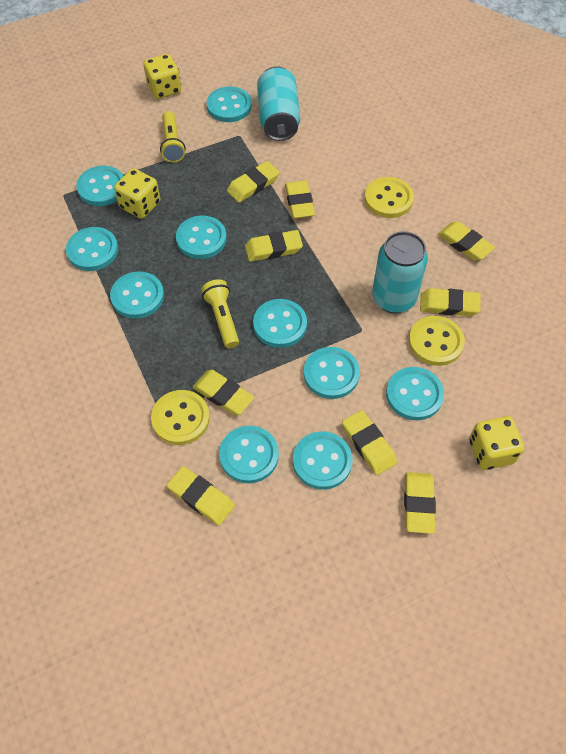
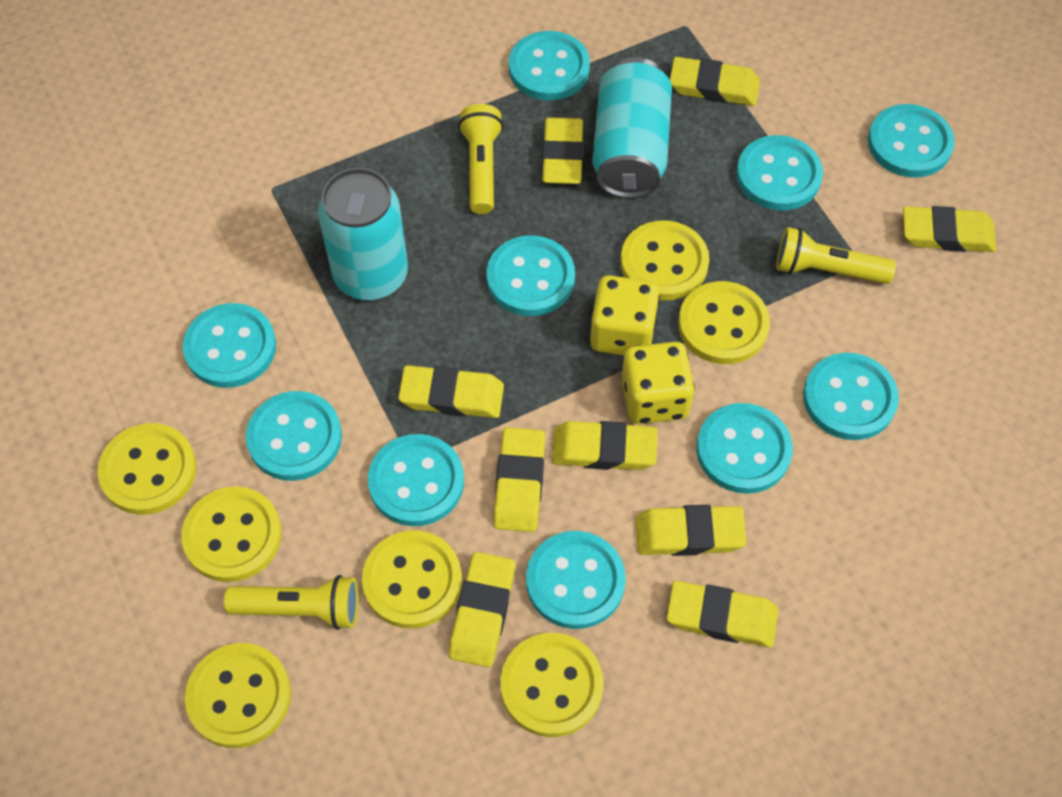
yellow button: 3 -> 7
yellow dice: 3 -> 2
yellow flashlight: 2 -> 3

